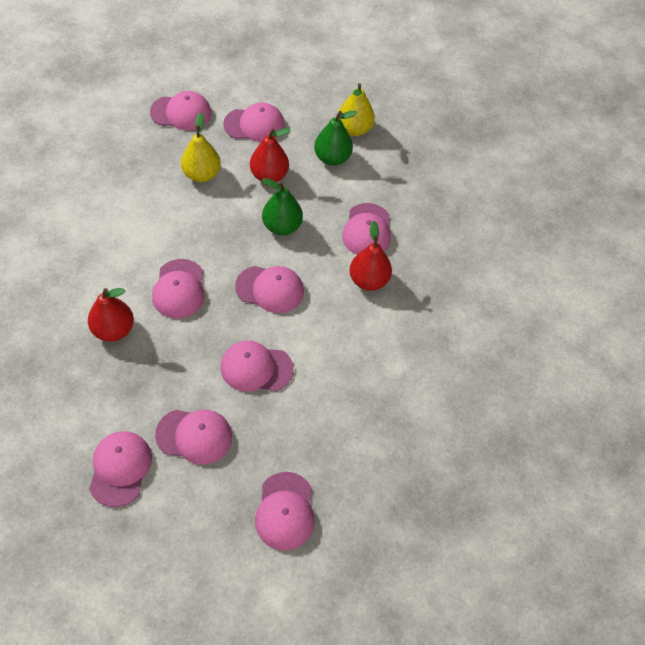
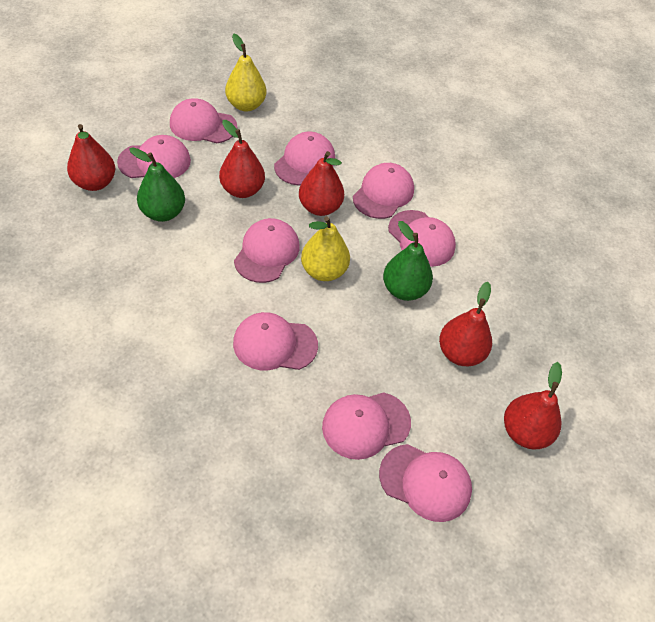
red pear: 3 -> 5

